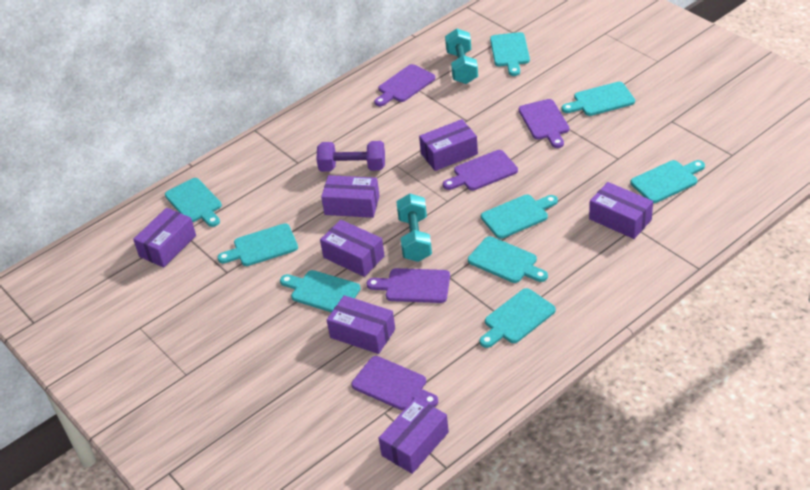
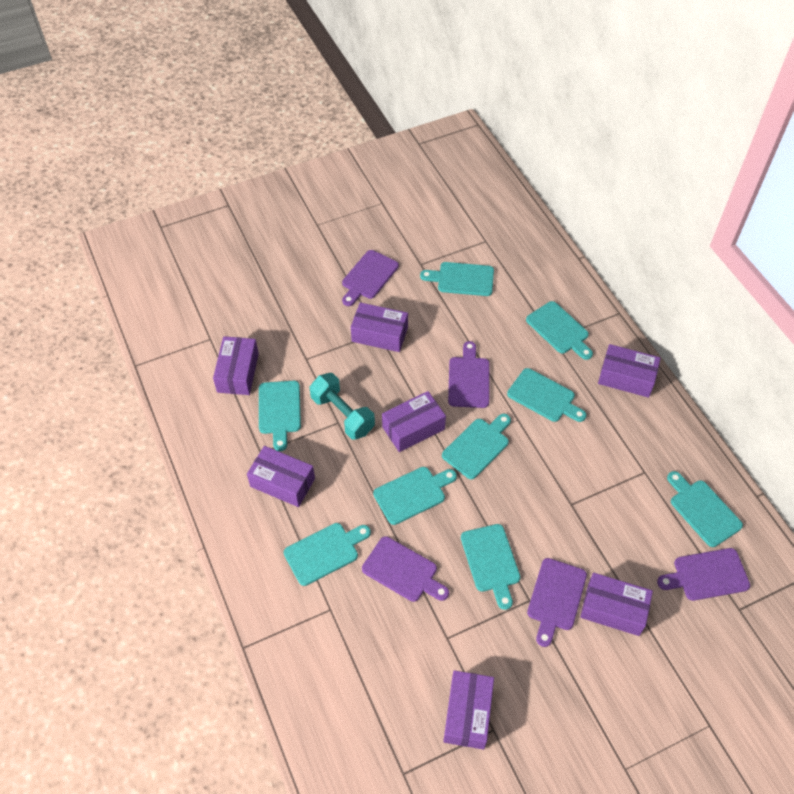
purple dumbbell: 1 -> 0
turquoise dumbbell: 2 -> 1

